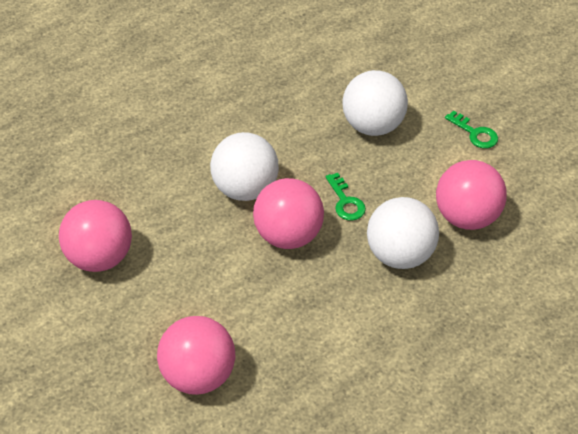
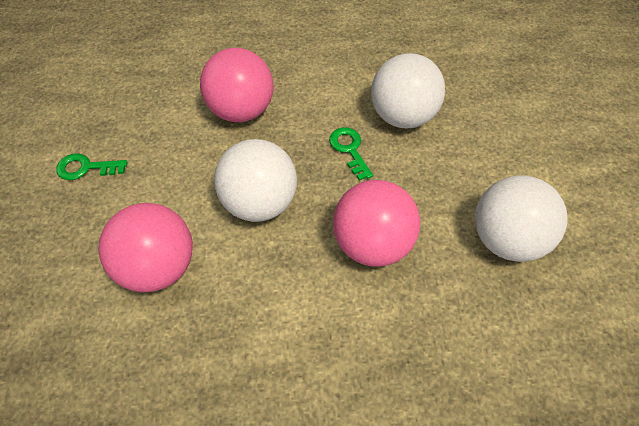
pink ball: 4 -> 3

